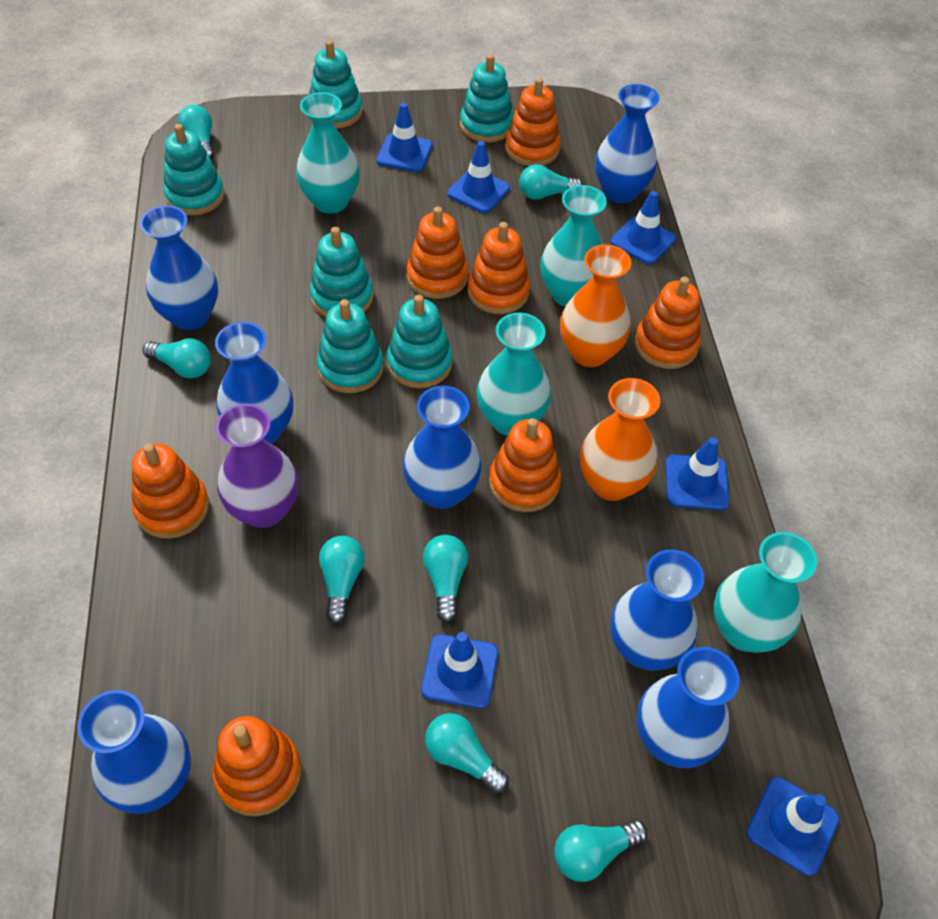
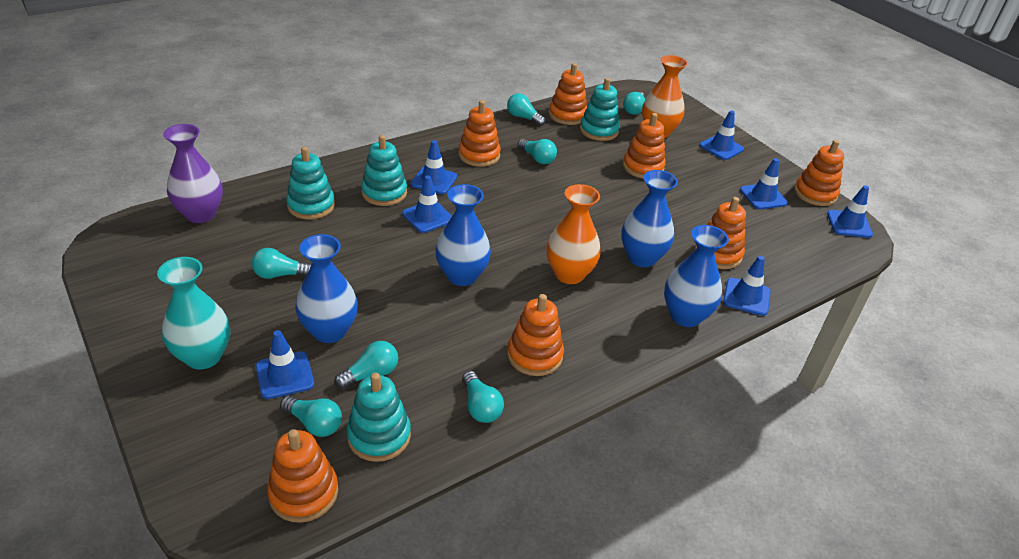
blue traffic cone: 6 -> 7
blue vase: 7 -> 4
turquoise stacking toy: 6 -> 4
turquoise vase: 4 -> 1

